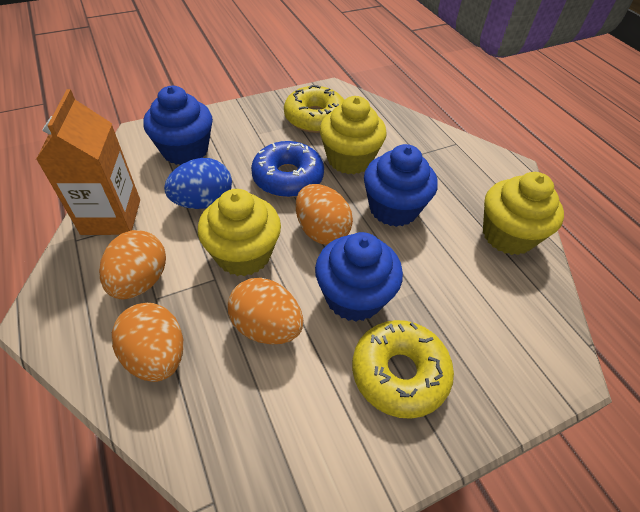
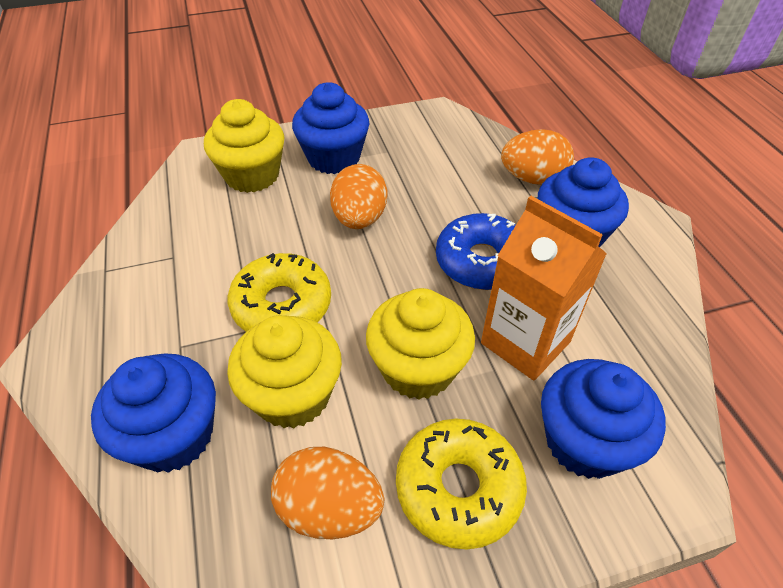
blue cupcake: 3 -> 4
blue egg: 1 -> 0
orange egg: 4 -> 3

